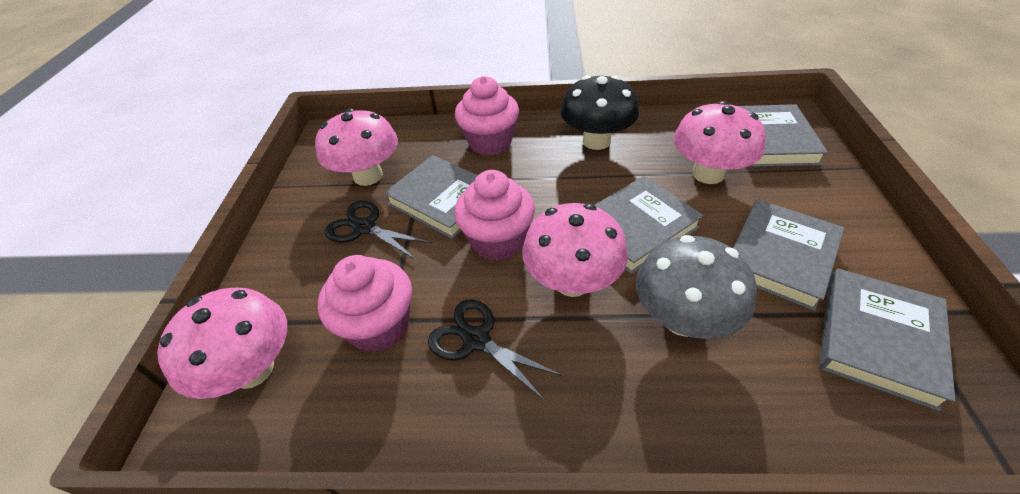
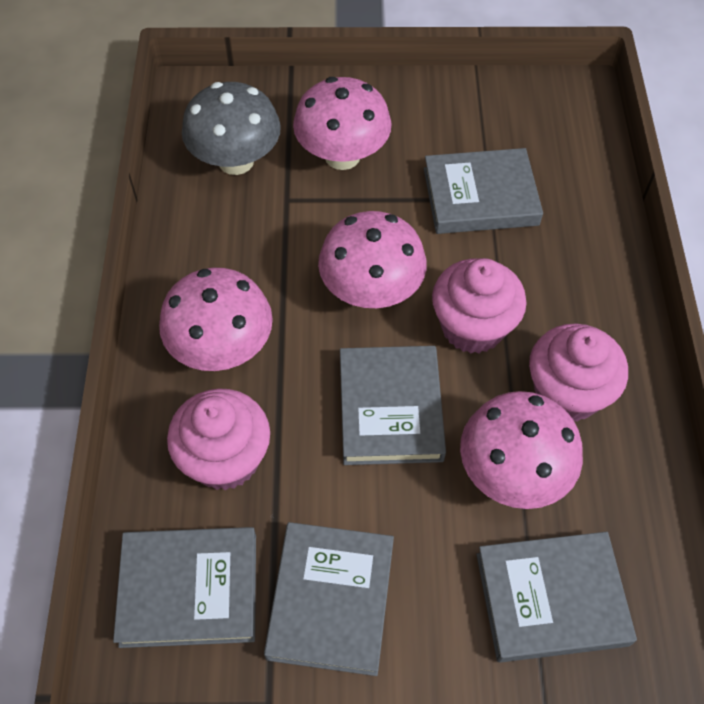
black mushroom: 1 -> 0
black scissors: 2 -> 0

